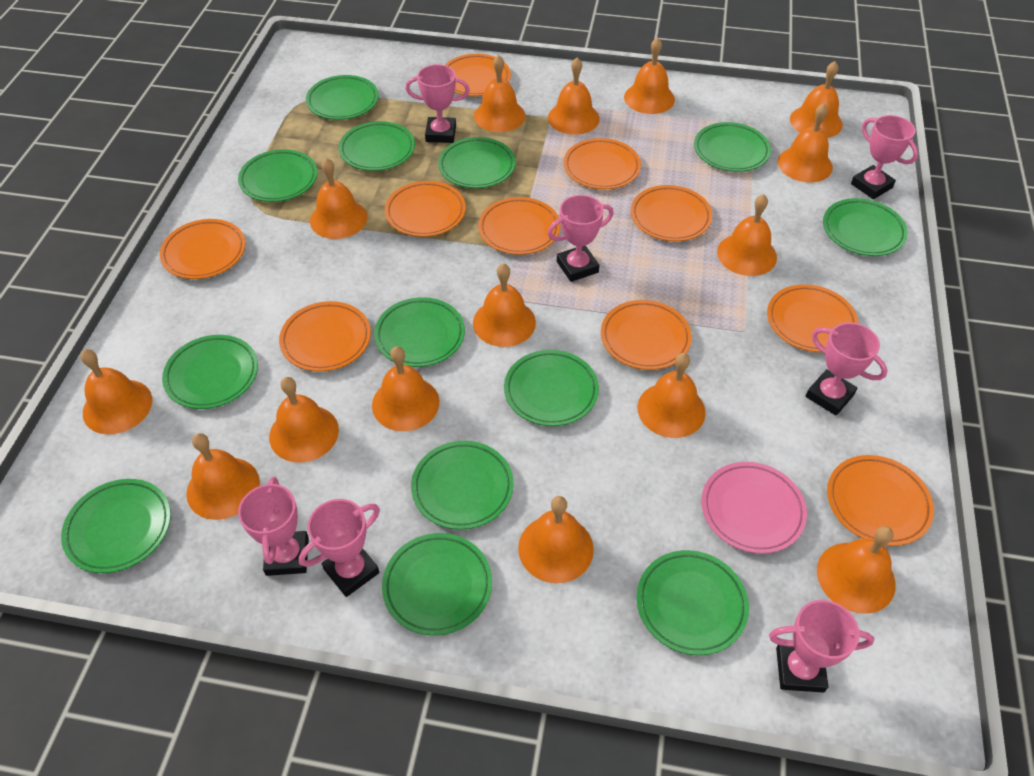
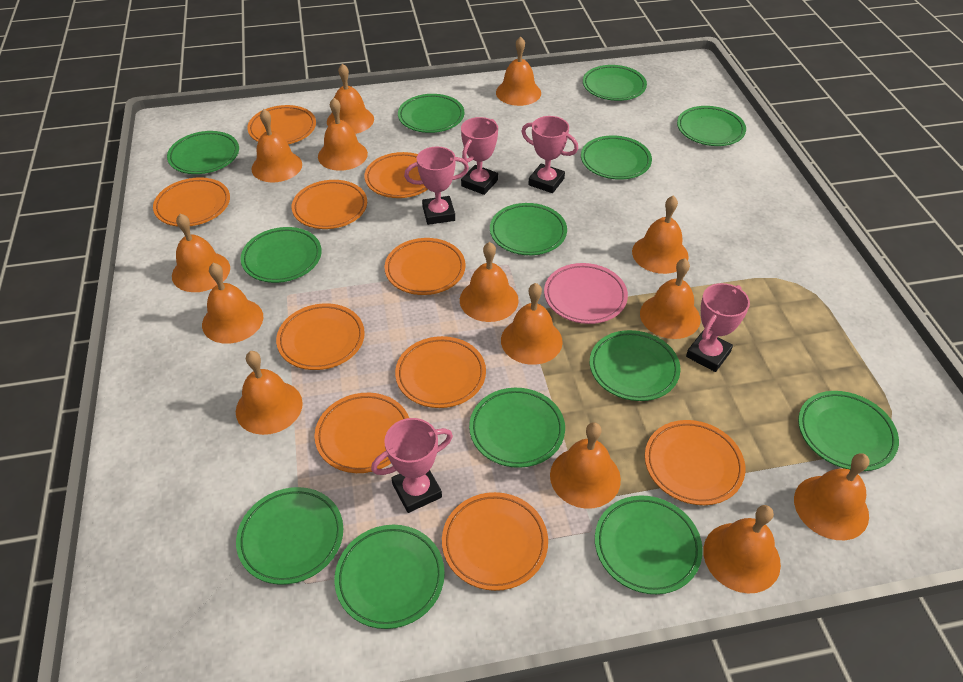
orange bell: 15 -> 14
pink trophy: 7 -> 5

